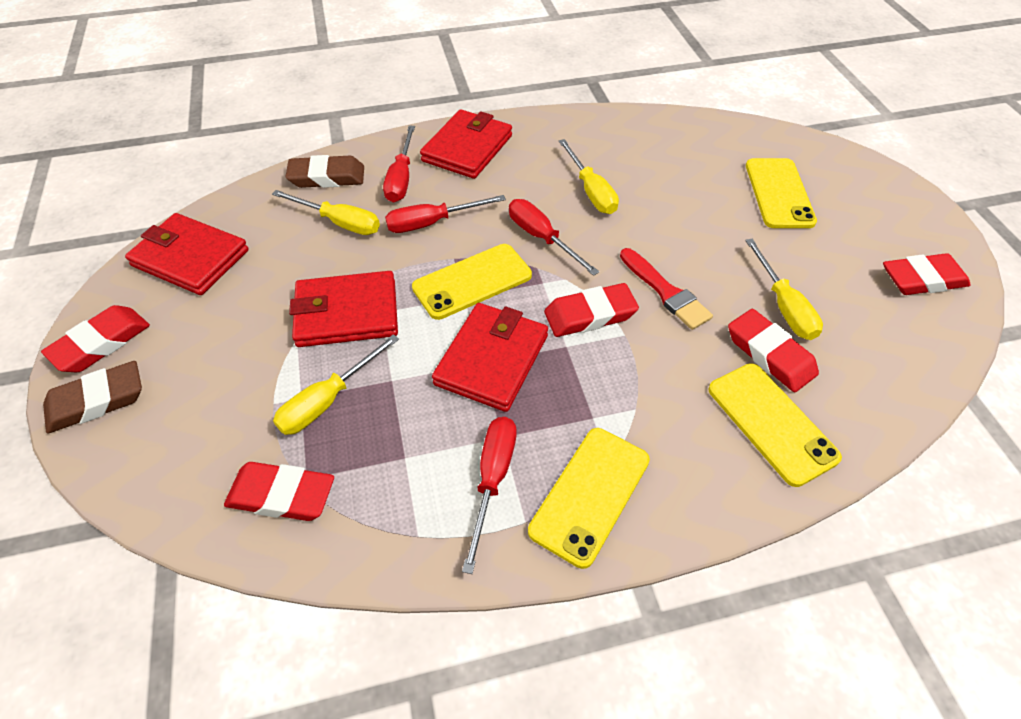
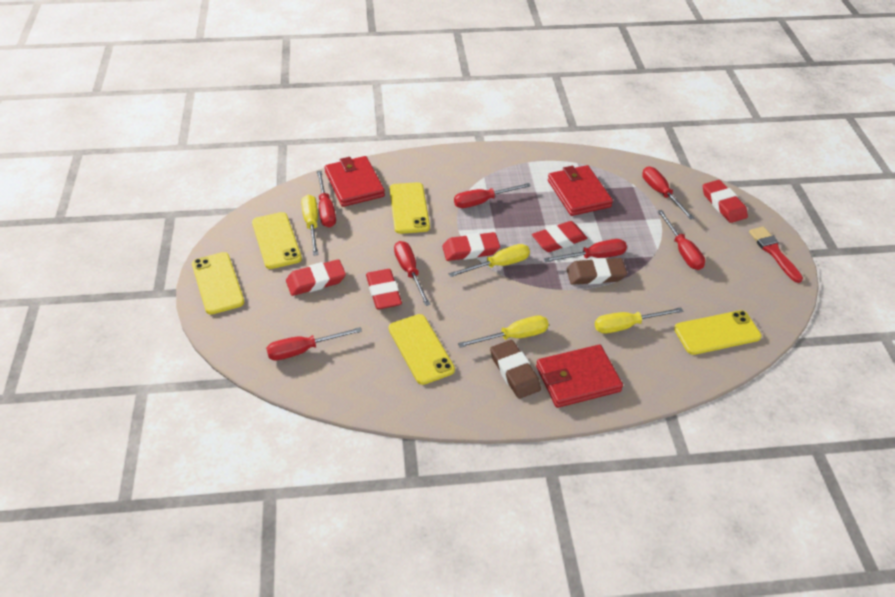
red screwdriver: 4 -> 7
red wallet: 4 -> 3
yellow phone: 4 -> 5

